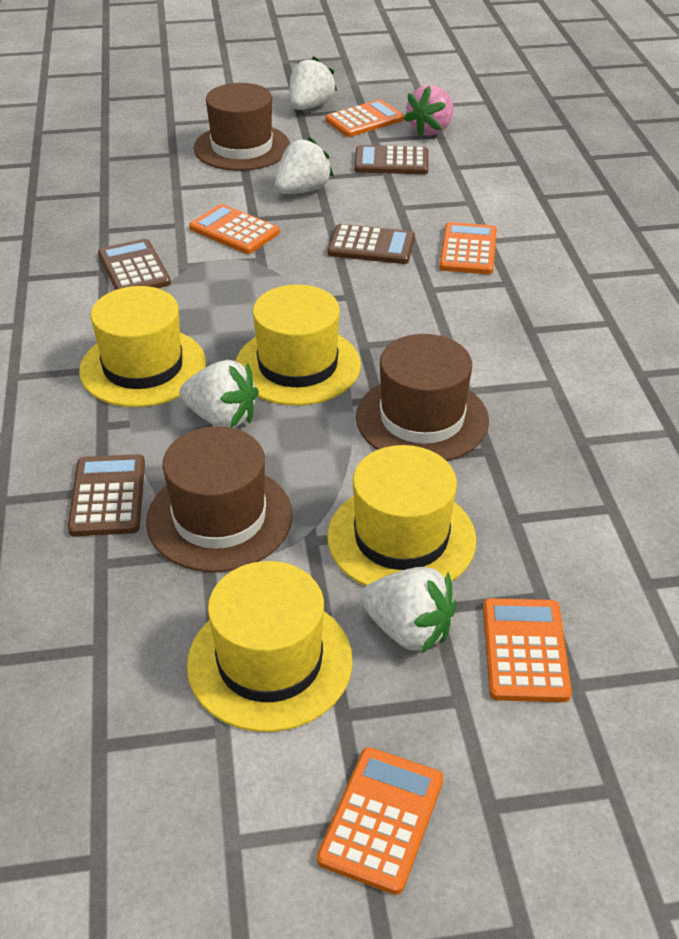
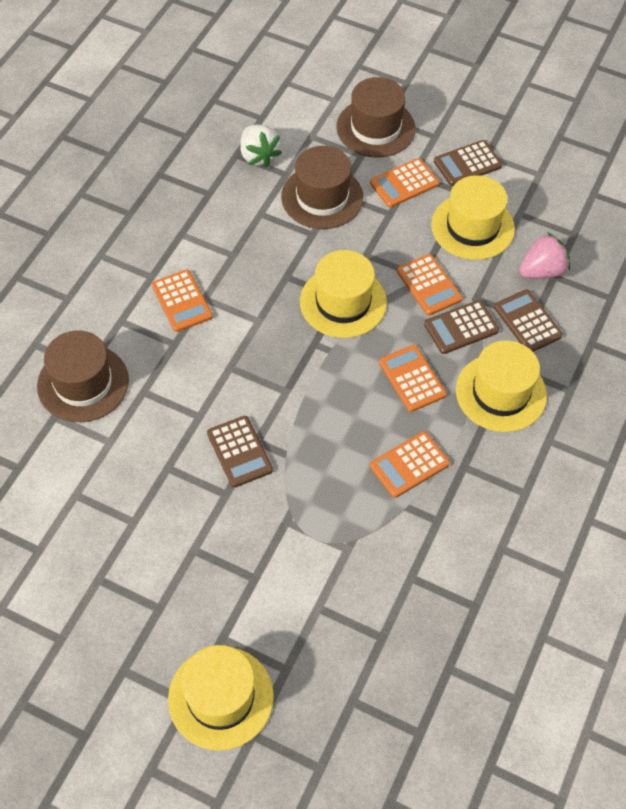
white strawberry: 4 -> 1

